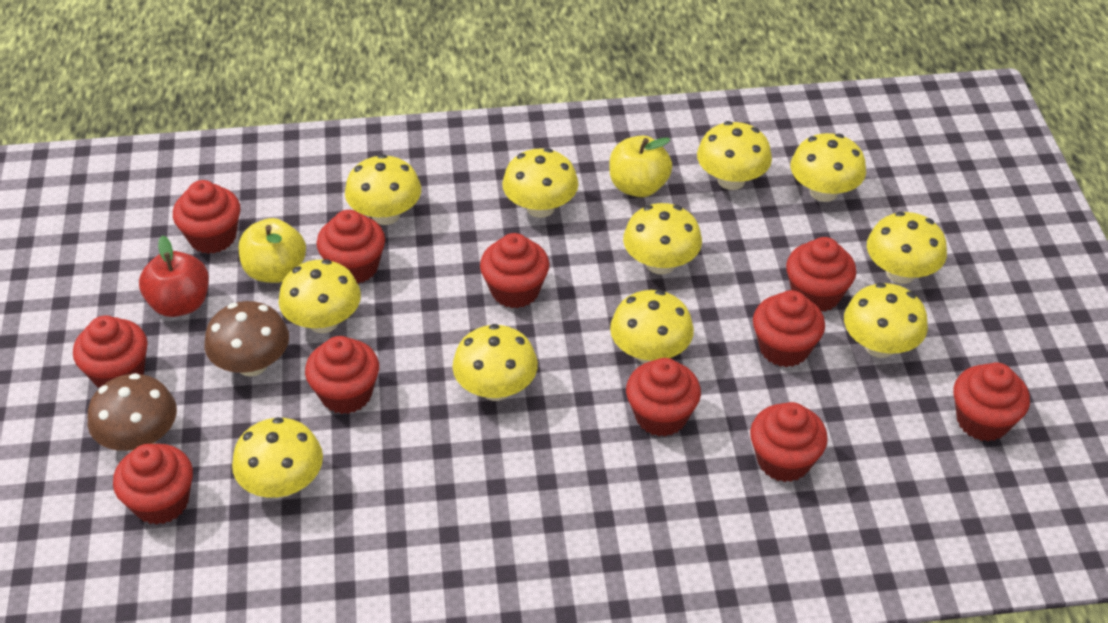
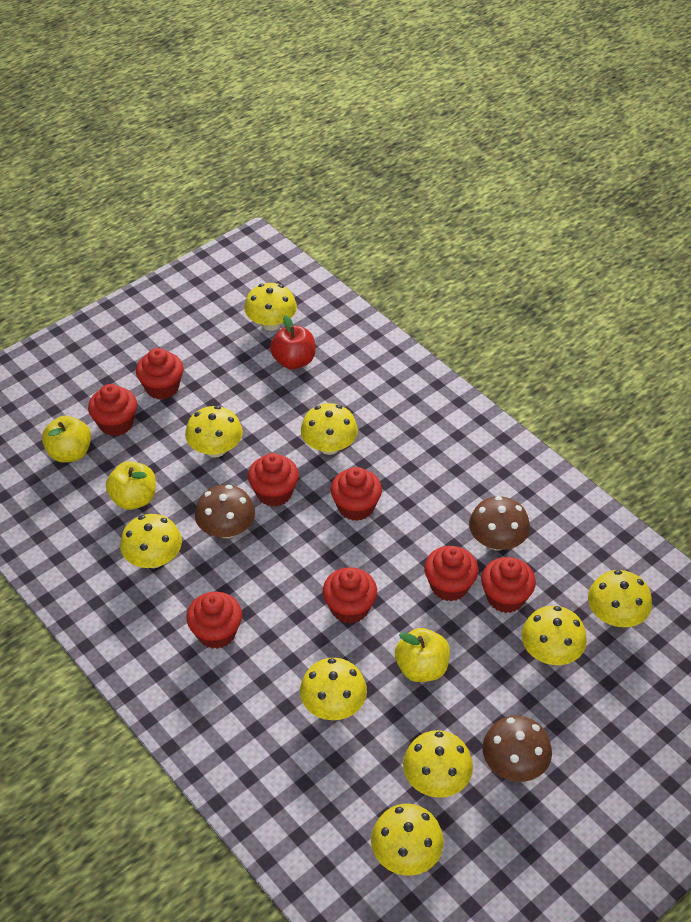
brown mushroom: 2 -> 3
red cupcake: 11 -> 8
yellow apple: 2 -> 3
yellow mushroom: 11 -> 9

